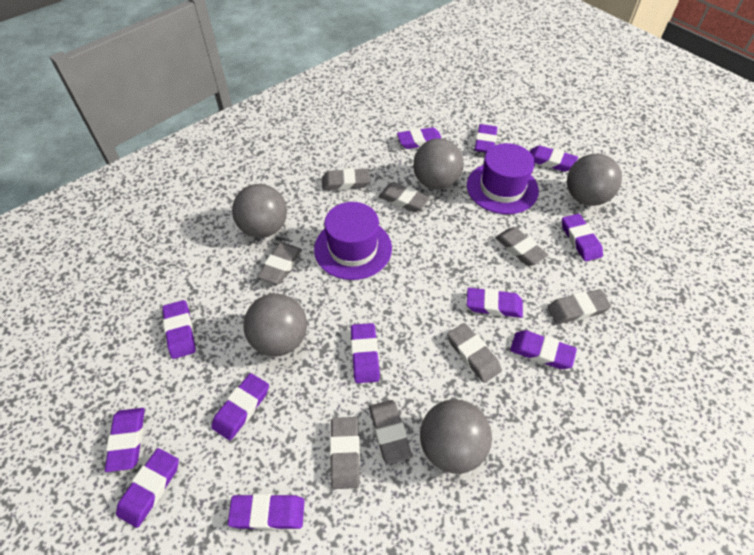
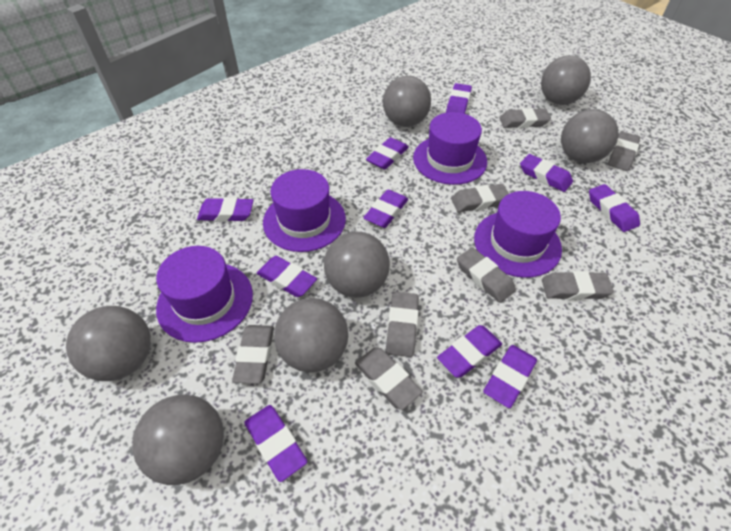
grey ball: 5 -> 7
purple eraser: 12 -> 10
purple hat: 2 -> 4

